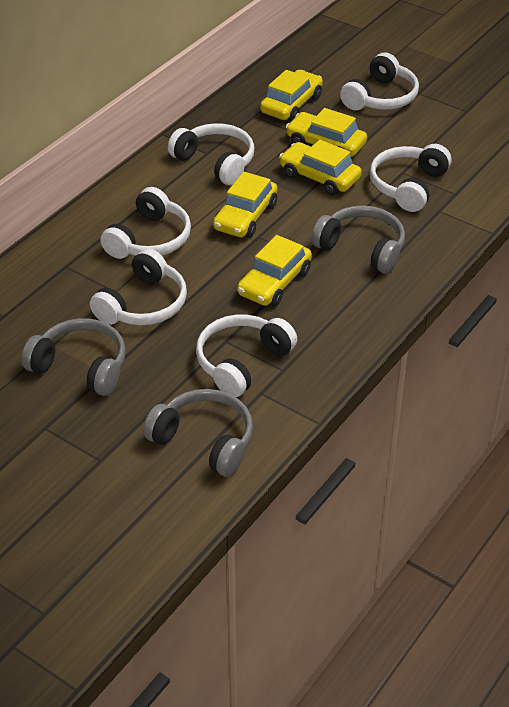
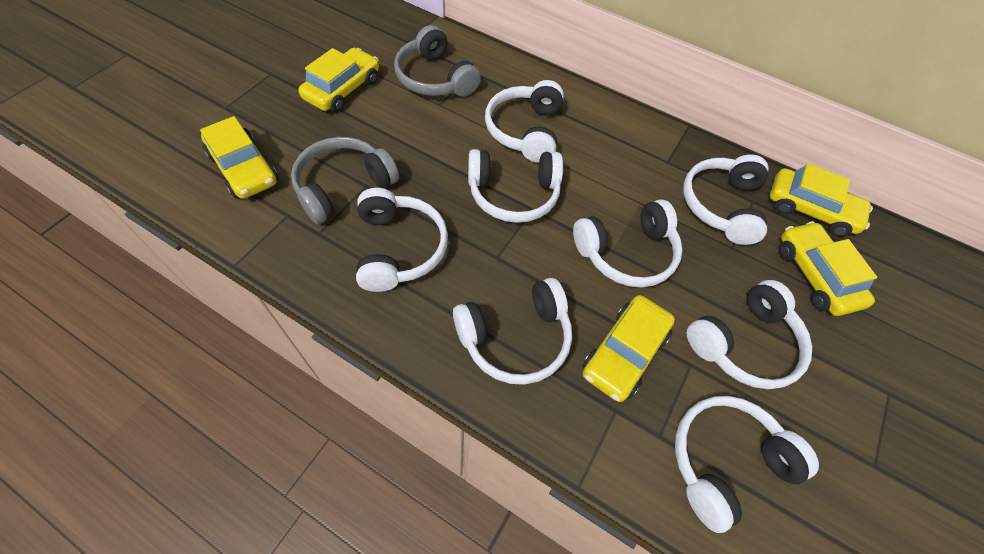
grey headphones: 3 -> 2
white headphones: 6 -> 8

